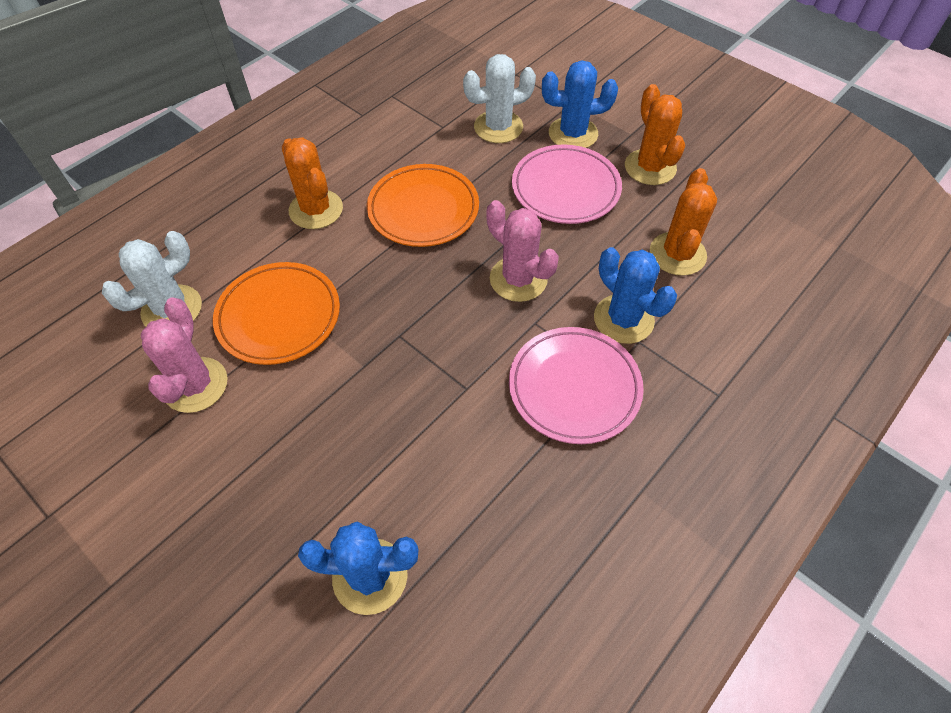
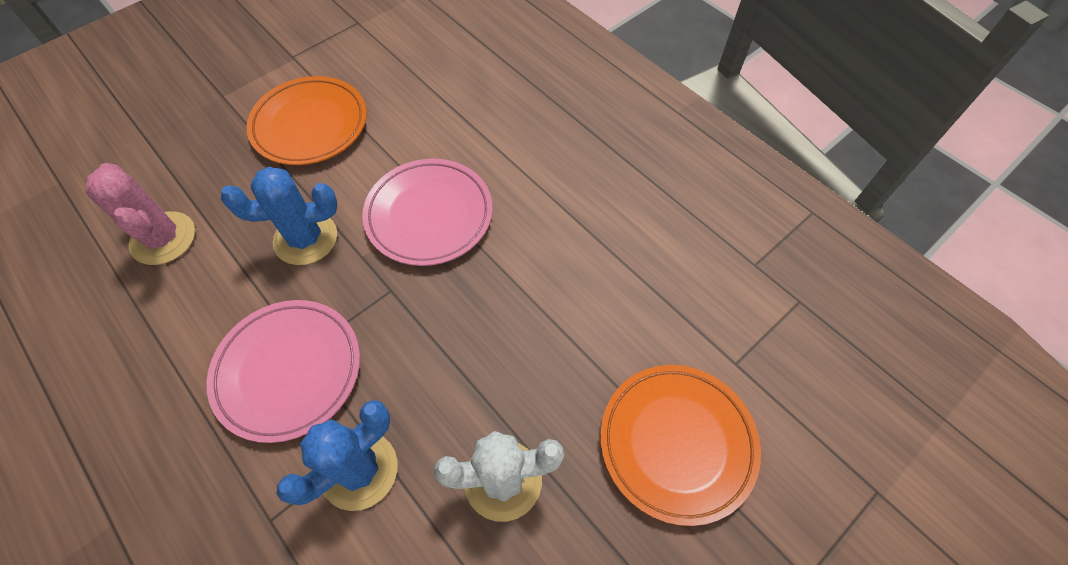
blue cactus: 3 -> 2
orange cactus: 3 -> 0
pink cactus: 2 -> 1
white cactus: 2 -> 1

